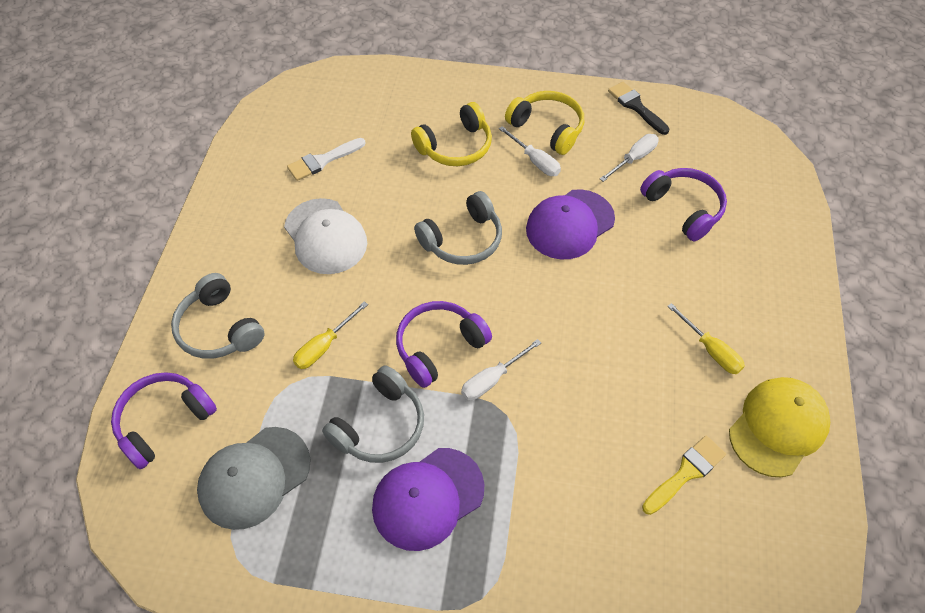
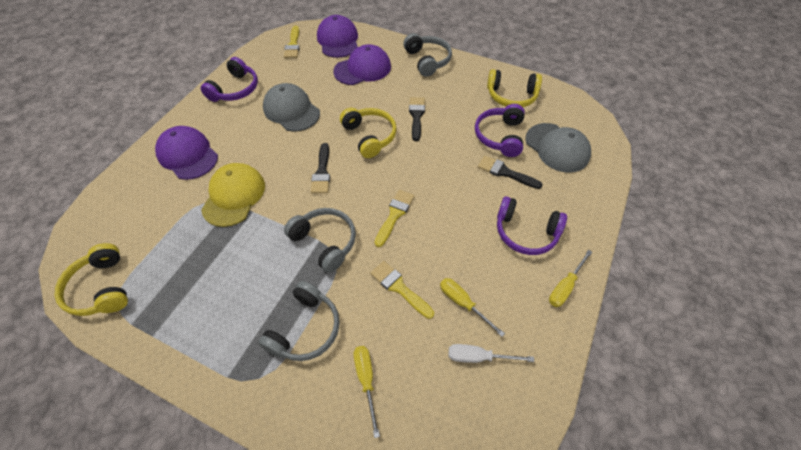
black brush: 1 -> 3
grey cap: 1 -> 2
purple cap: 2 -> 3
white brush: 1 -> 0
white cap: 1 -> 0
white screwdriver: 3 -> 1
yellow brush: 1 -> 3
yellow headphones: 2 -> 3
yellow screwdriver: 2 -> 3

